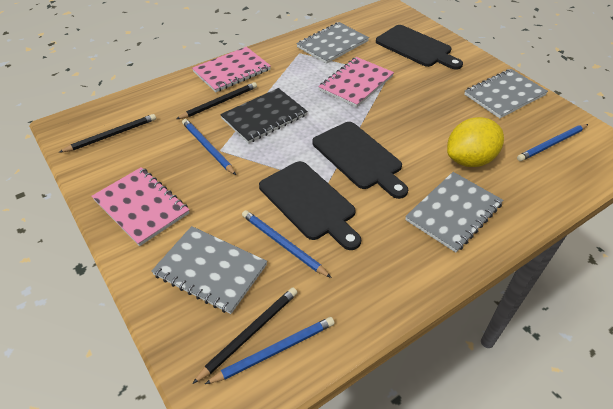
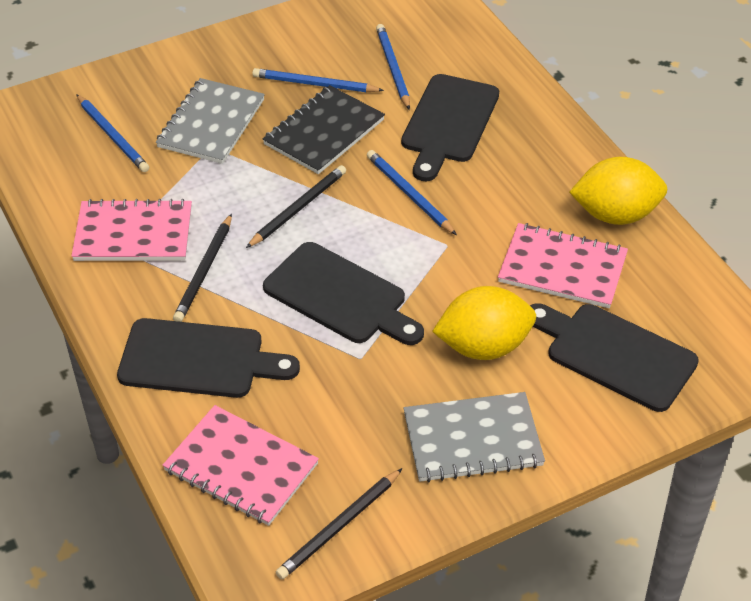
black cutting board: 3 -> 4
grey notebook: 4 -> 2
yellow lemon: 1 -> 2

